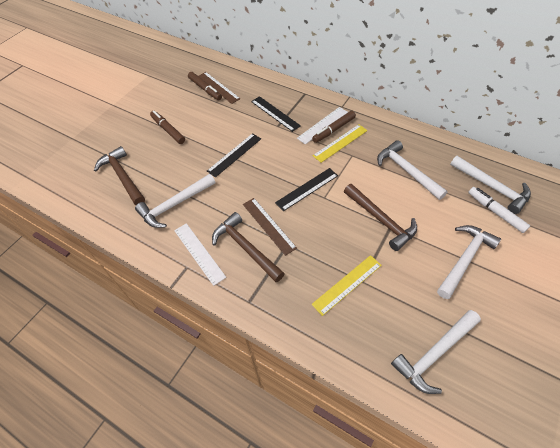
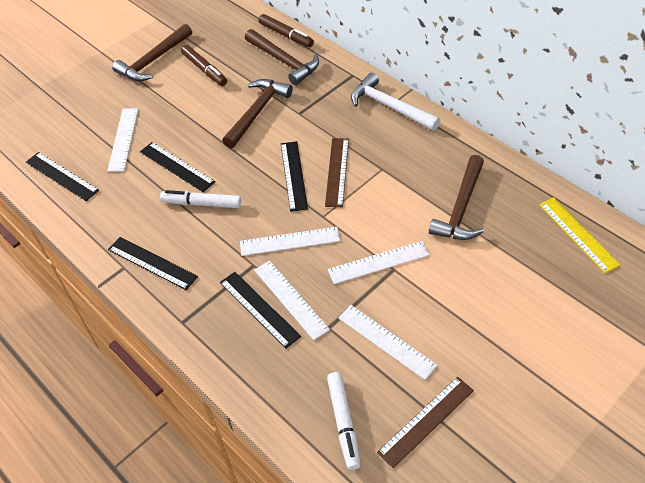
black ruler: 3 -> 5
brown hammer: 3 -> 4
brown marker: 3 -> 2
white hammer: 5 -> 1
white marker: 1 -> 2
white ruler: 2 -> 5
yellow ruler: 2 -> 1

